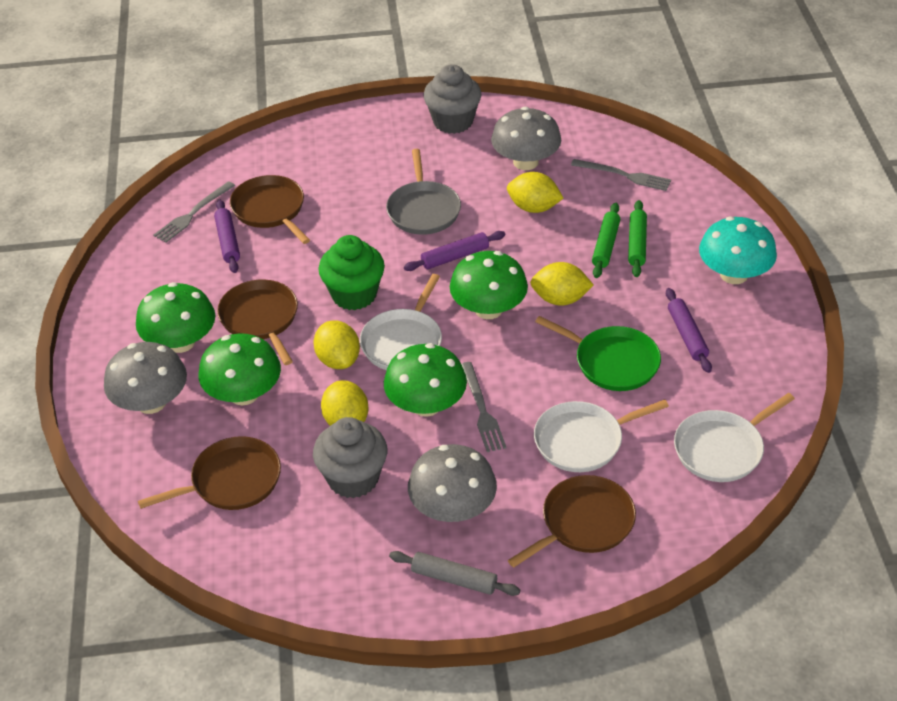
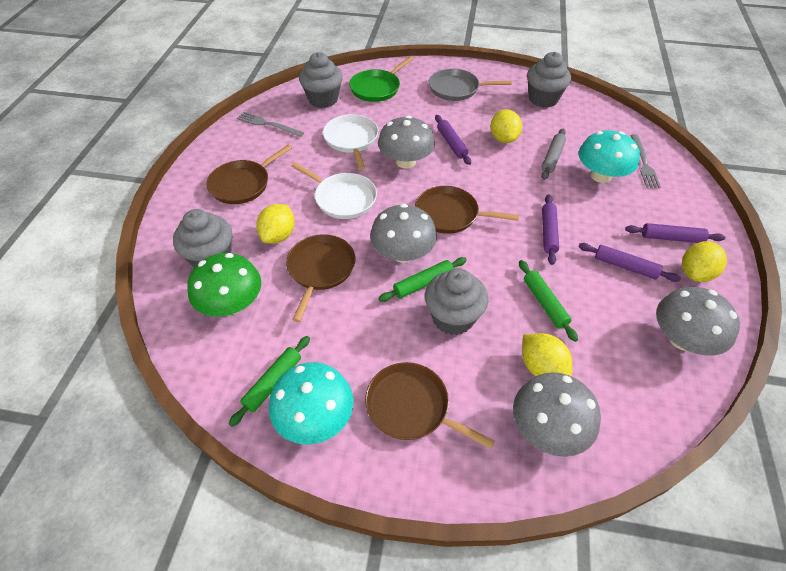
green cupcake: 1 -> 0
green mushroom: 4 -> 1
green rolling pin: 2 -> 3
grey cupcake: 2 -> 4
grey fork: 3 -> 2
grey mushroom: 3 -> 4
purple rolling pin: 3 -> 4
turquoise mushroom: 1 -> 2
white pan: 3 -> 2

